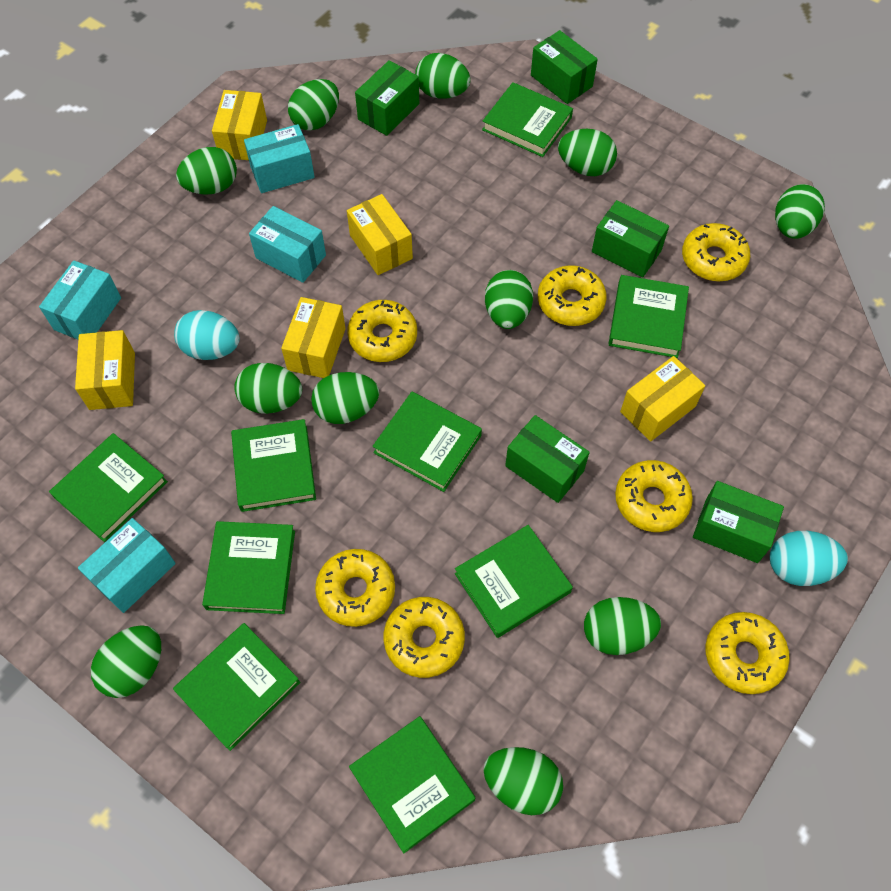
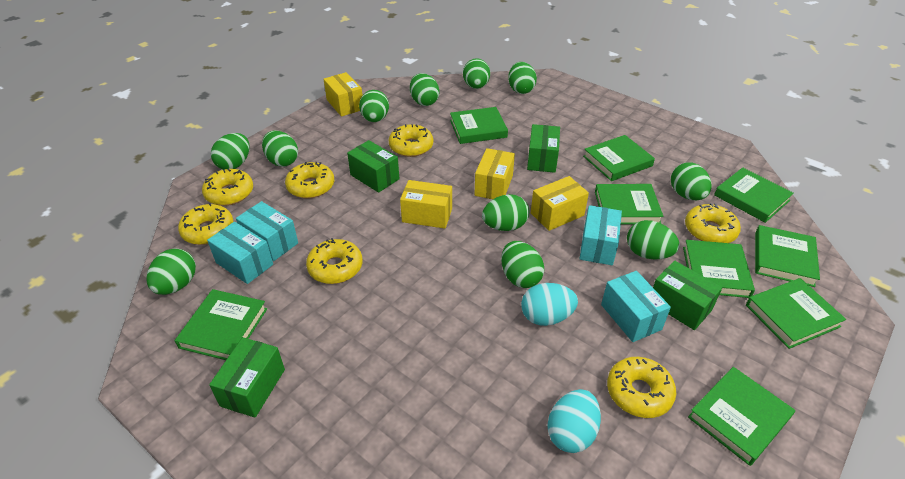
green box: 5 -> 4
yellow box: 5 -> 4

